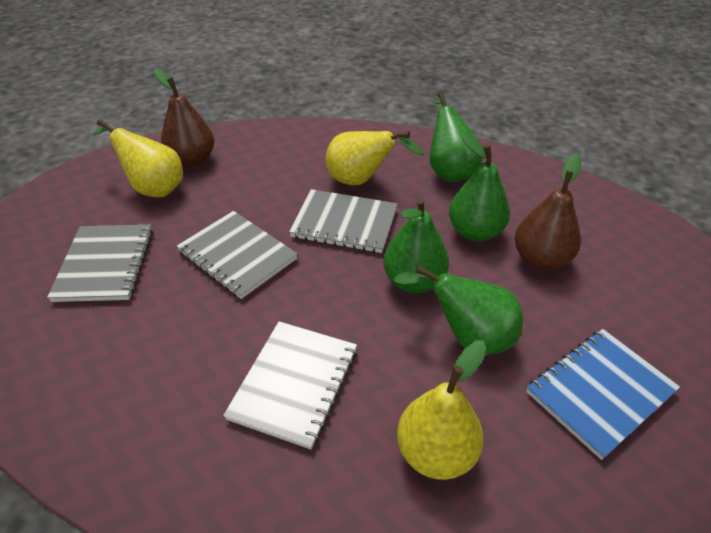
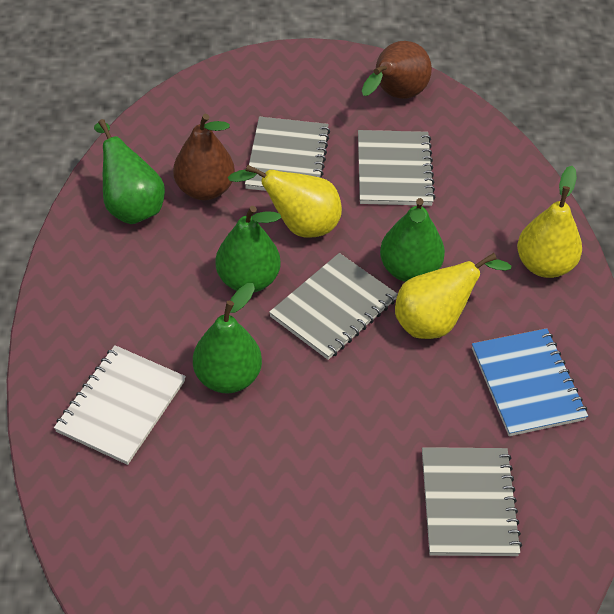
grey notebook: 3 -> 4

